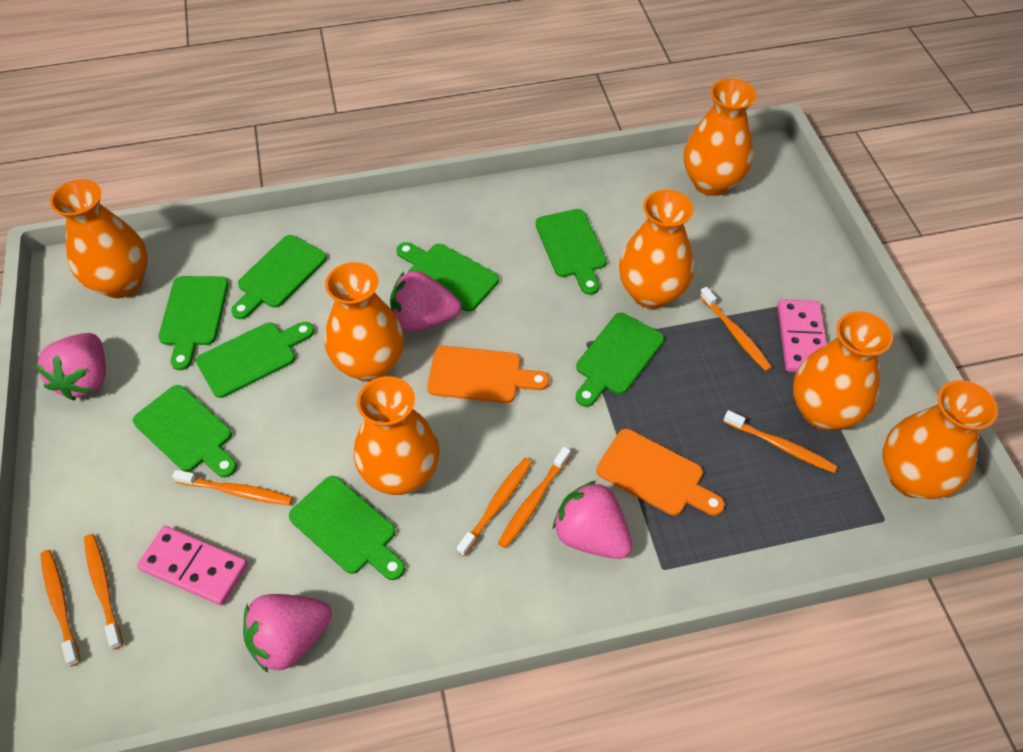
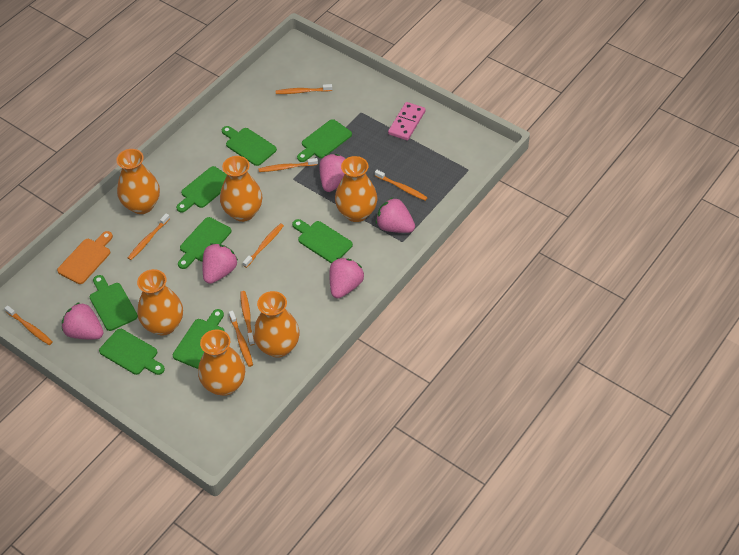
orange cutting board: 2 -> 1
orange toothbrush: 7 -> 8
orange vase: 7 -> 6
pink domino: 2 -> 1
pink strawberry: 4 -> 5

